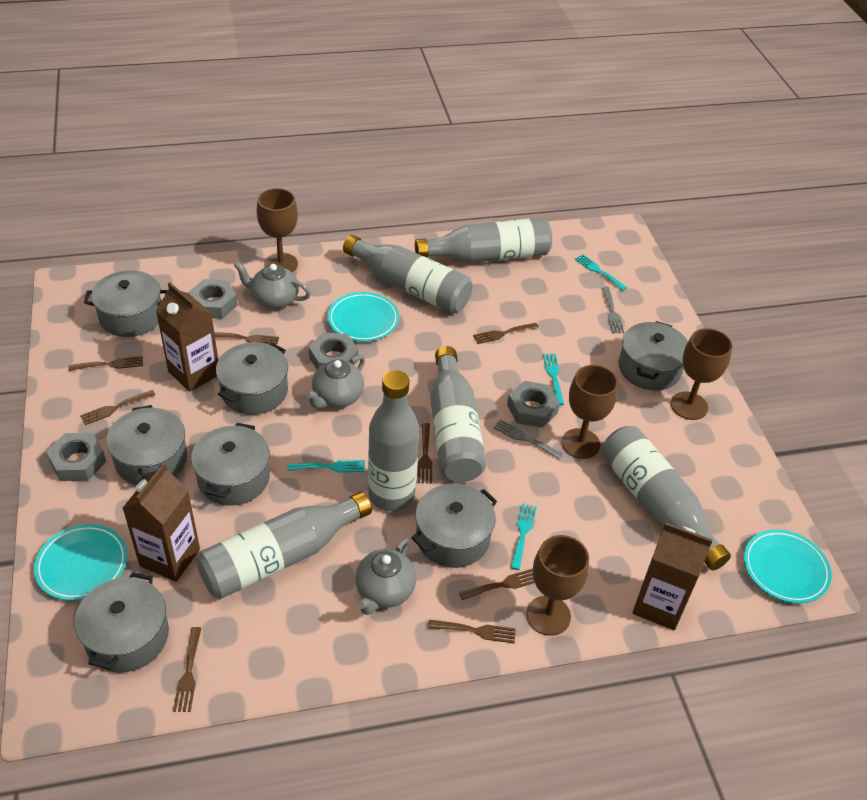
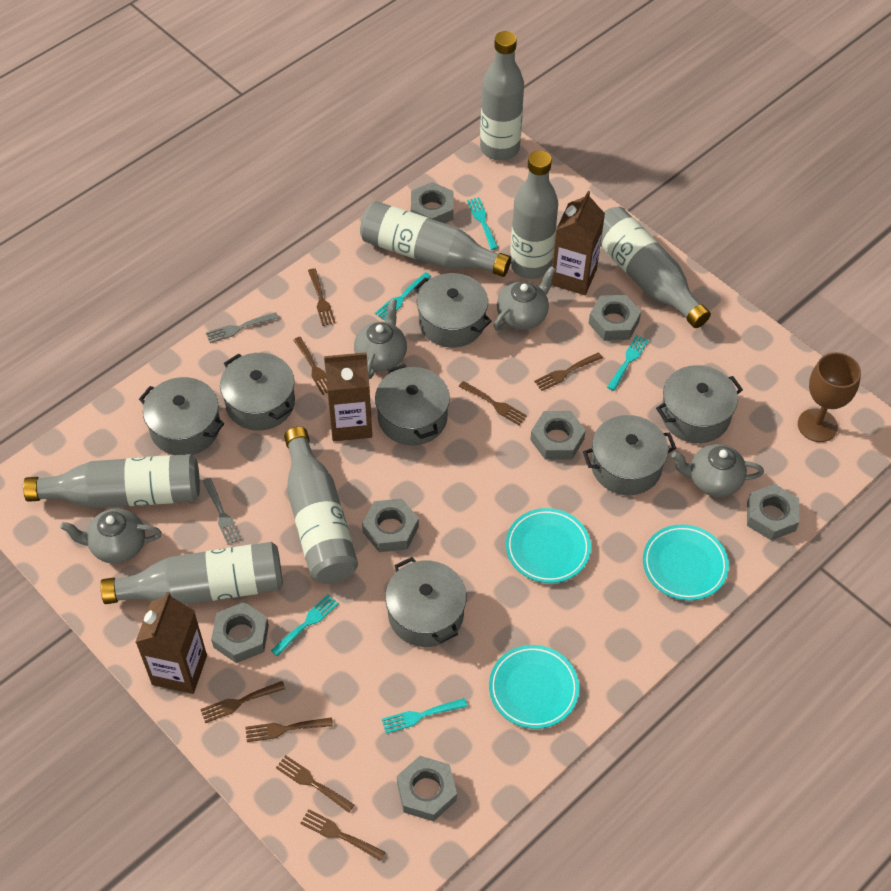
brown goblet: 4 -> 1
grey bottle: 6 -> 7
grey nut: 4 -> 7
grey teapot: 3 -> 4
turquoise fork: 4 -> 5

